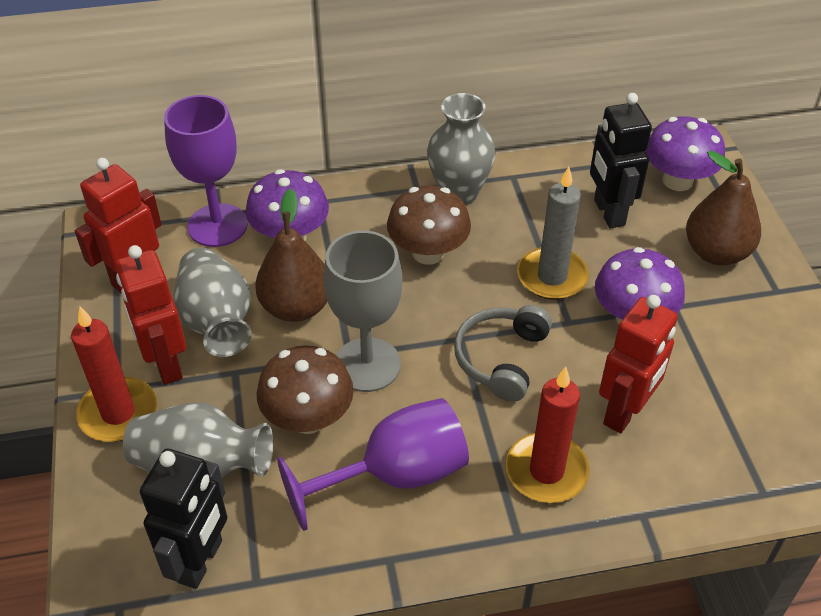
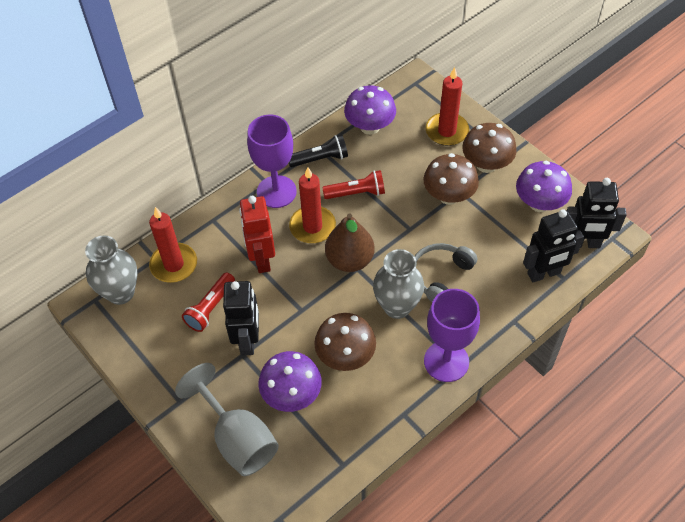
black flashlight: 0 -> 1
black robot: 2 -> 3
brown mushroom: 2 -> 3
brown pear: 2 -> 1
grey candle: 1 -> 0
grey vase: 3 -> 2
red candle: 2 -> 3
red flashlight: 0 -> 2
red robot: 3 -> 1

